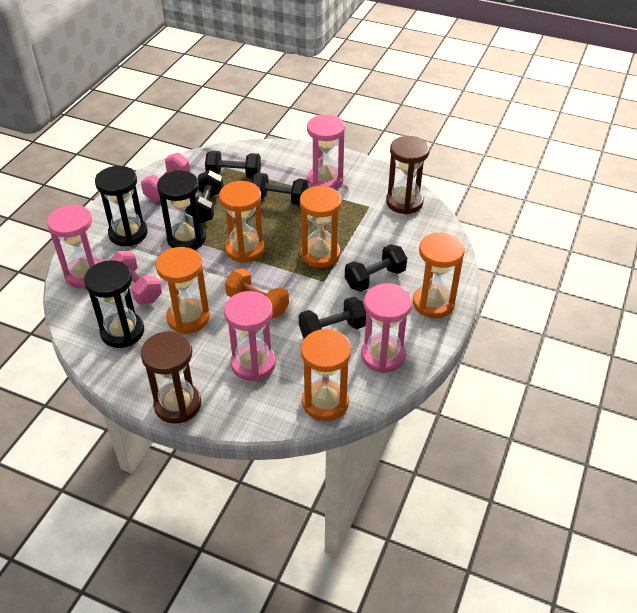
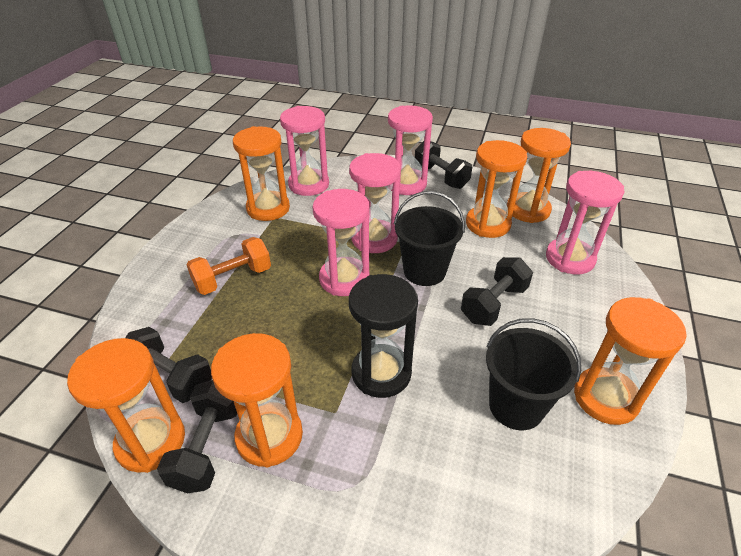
black bucket: 0 -> 2
black dumbbell: 5 -> 4
black hourglass: 3 -> 1
brown hourglass: 2 -> 0
orange hourglass: 5 -> 6
pink dumbbell: 2 -> 0
pink hourglass: 4 -> 5

